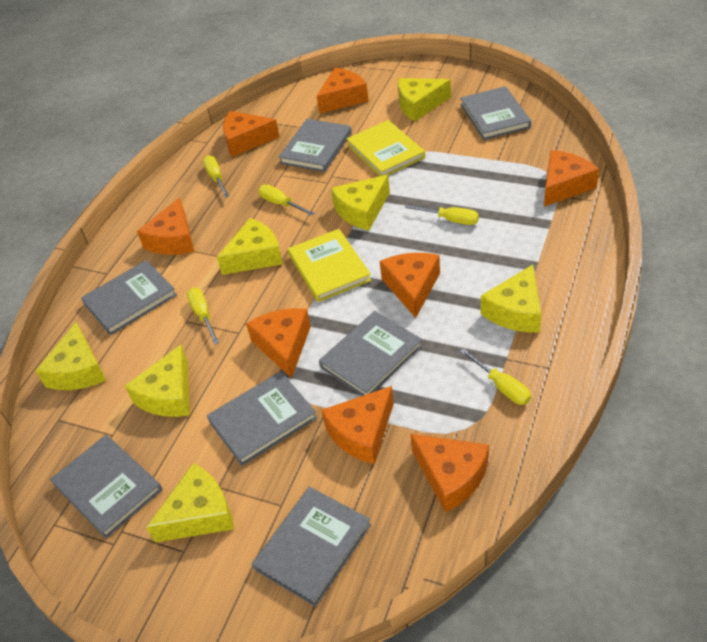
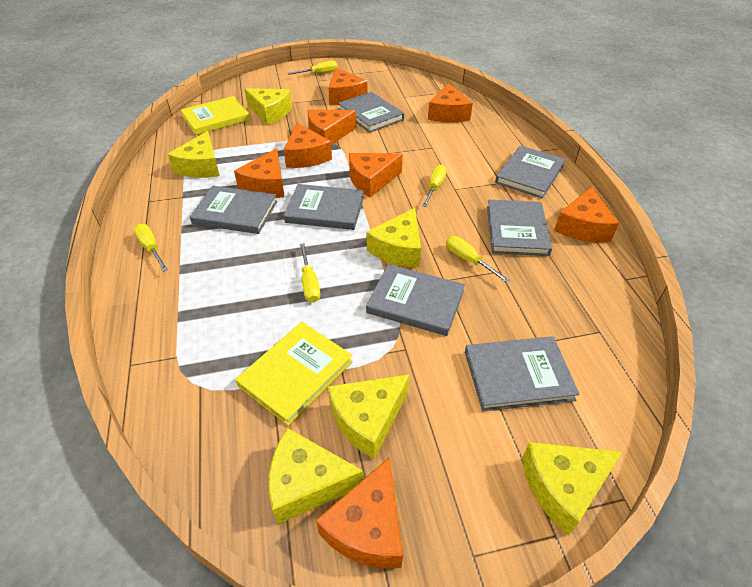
yellow cheese: 7 -> 6

